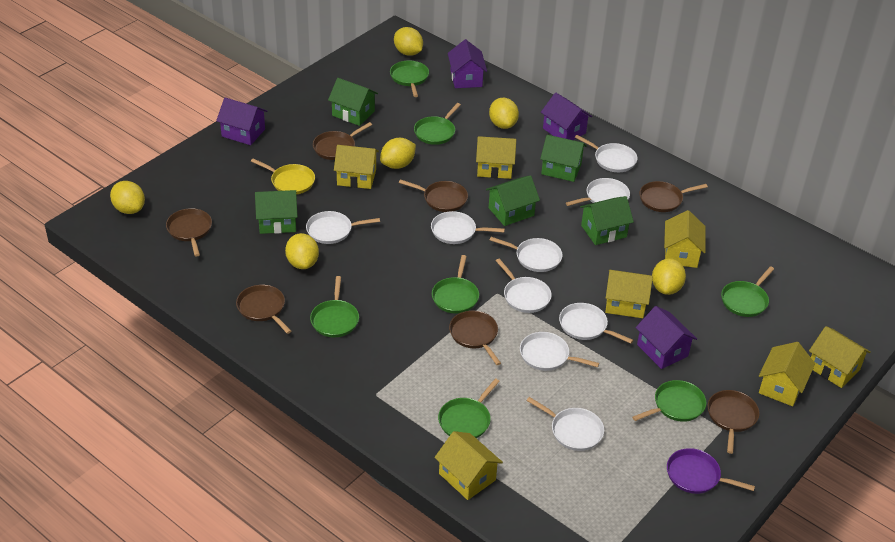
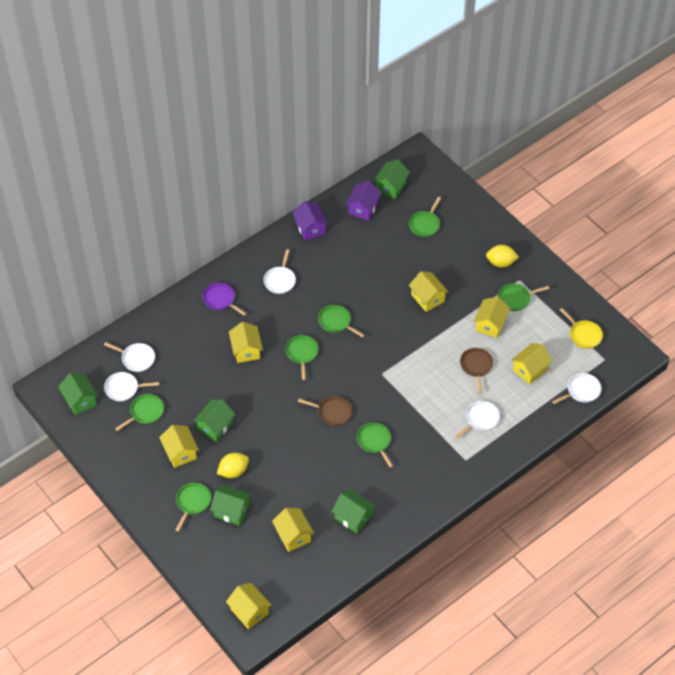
brown pan: 7 -> 2
purple house: 4 -> 2
white pan: 9 -> 5
yellow lemon: 6 -> 2

